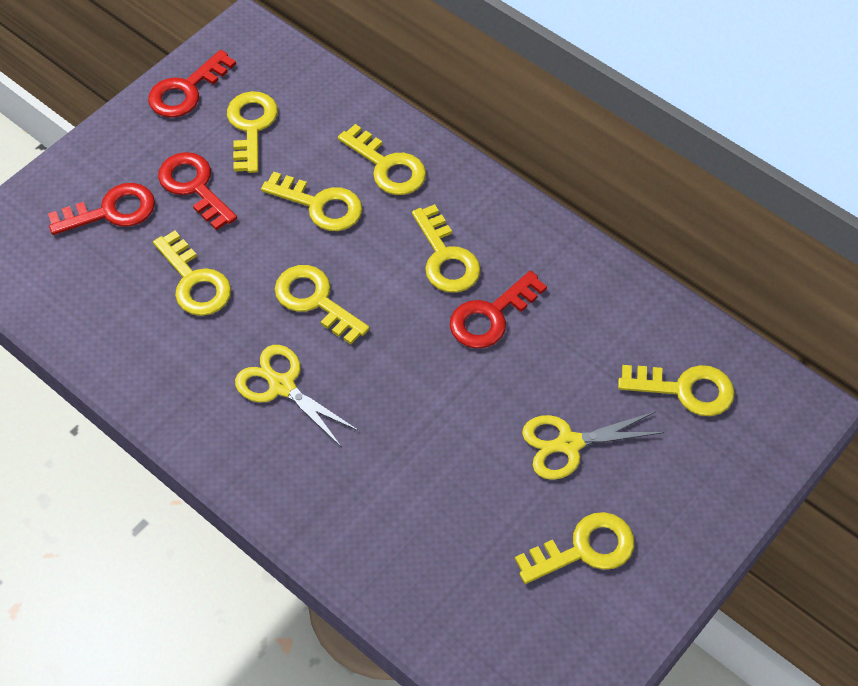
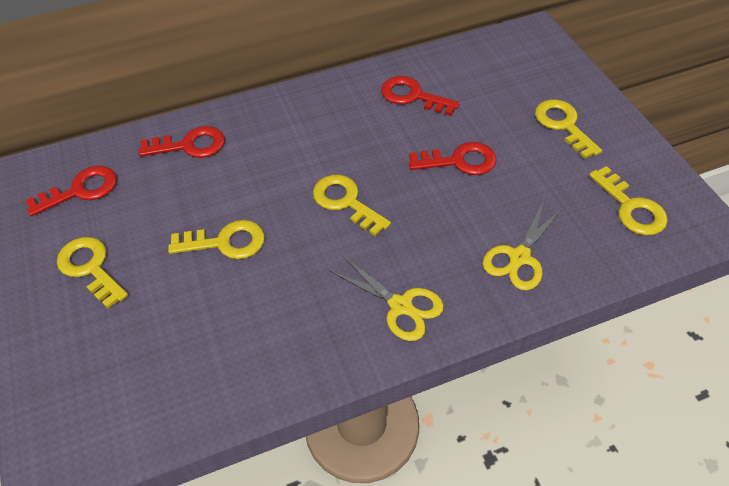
yellow key: 8 -> 5

